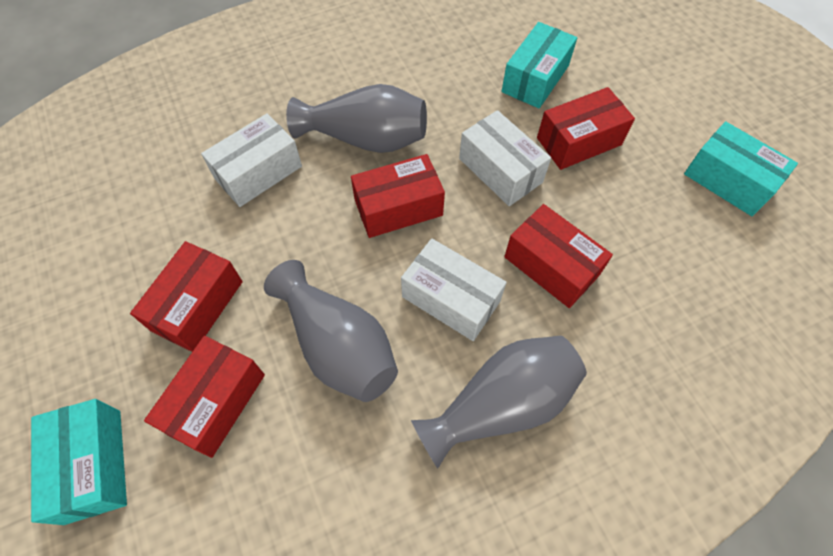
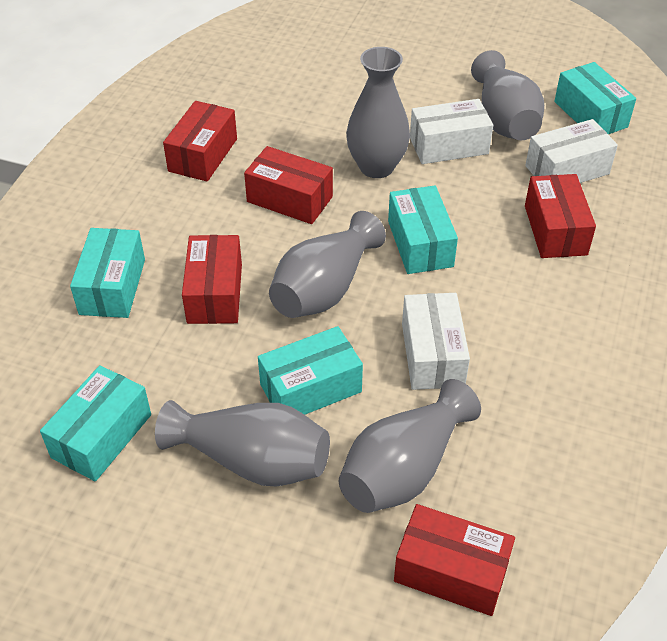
grey vase: 3 -> 5
turquoise box: 3 -> 5

